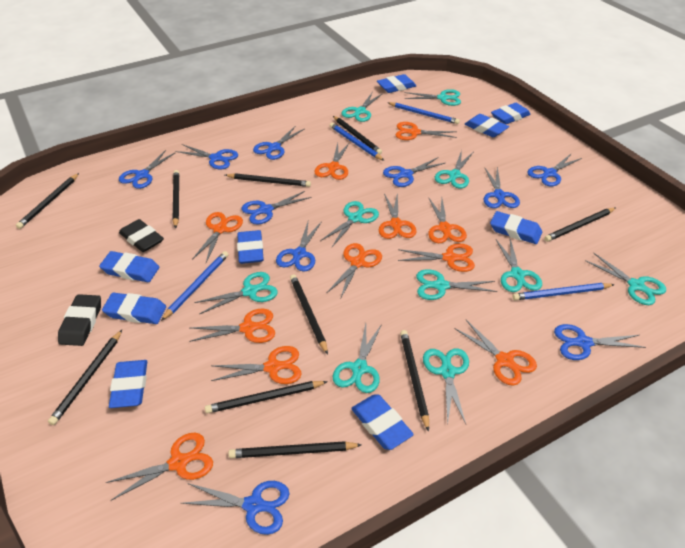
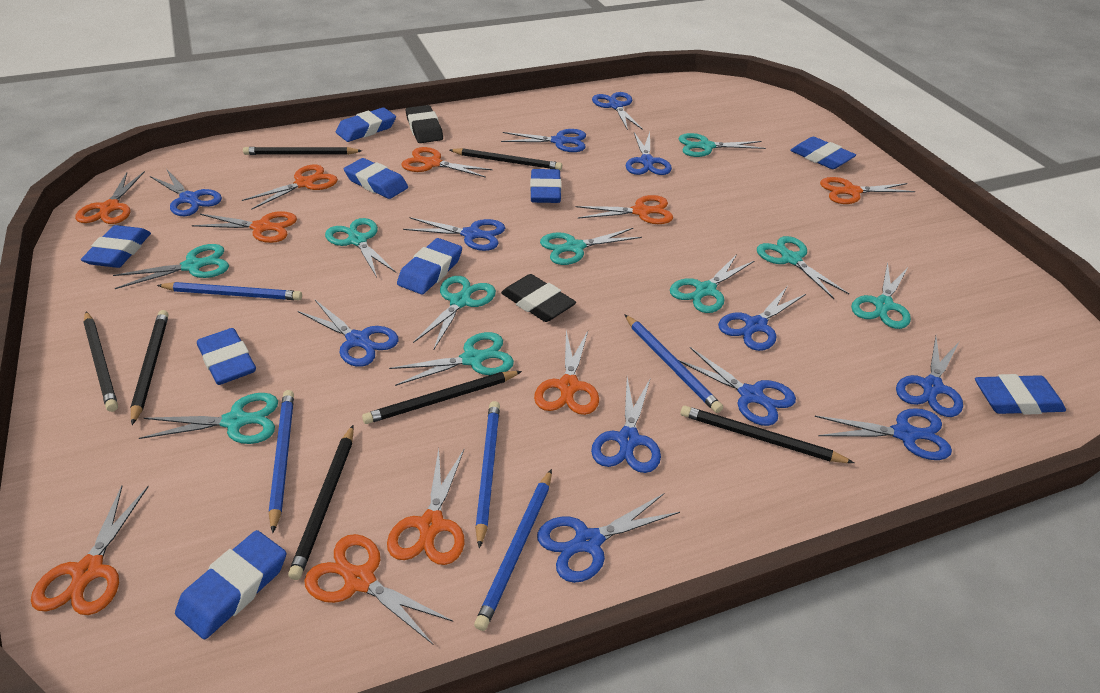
black pencil: 10 -> 7
blue pencil: 4 -> 5
blue scissors: 10 -> 12
orange scissors: 11 -> 10

